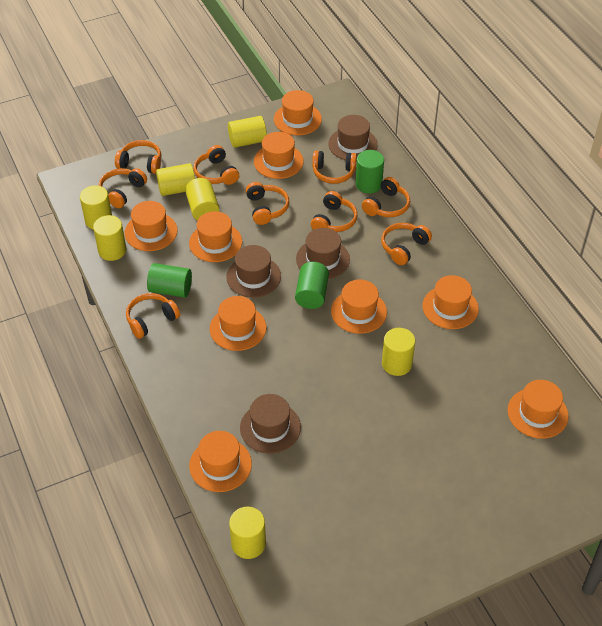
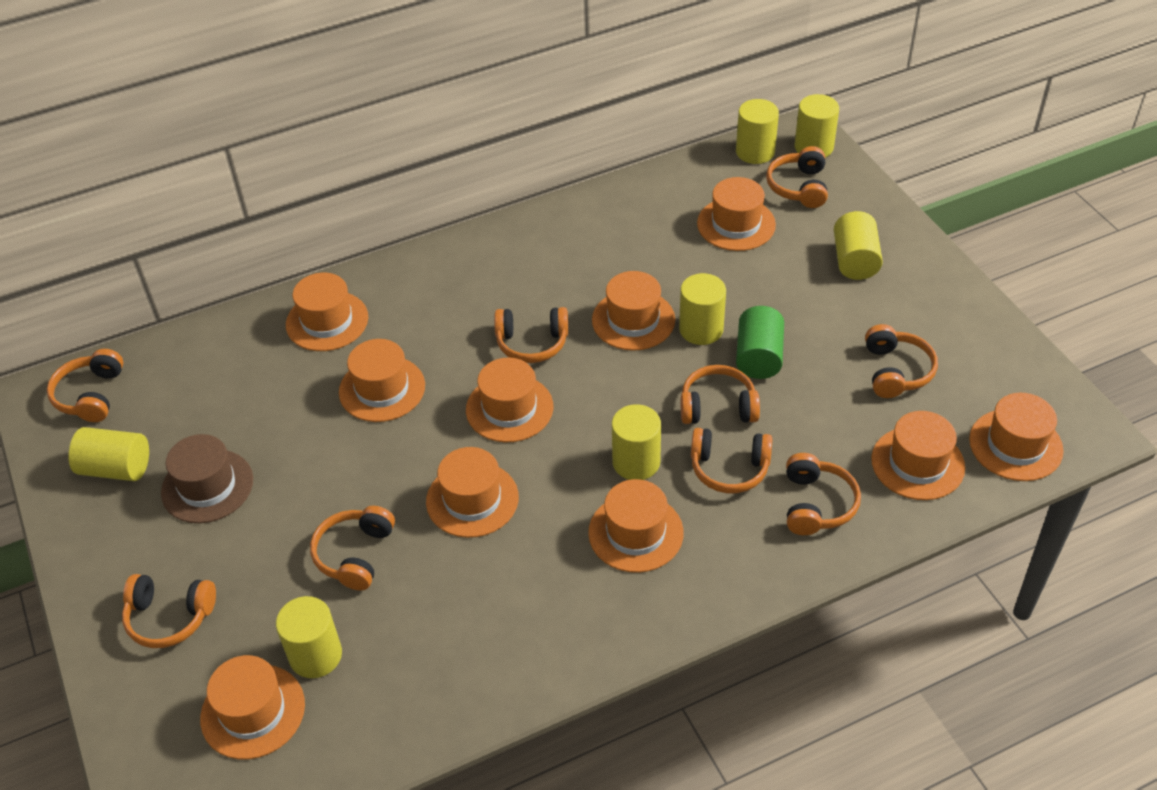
brown hat: 4 -> 1
green cylinder: 3 -> 1
orange hat: 9 -> 10

